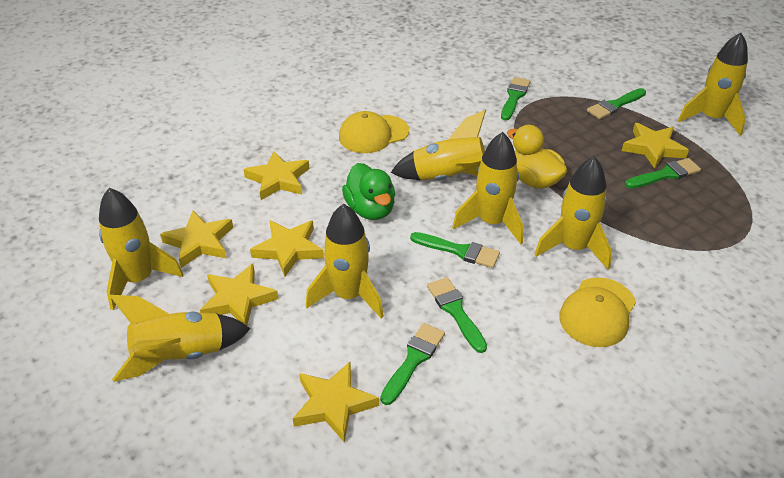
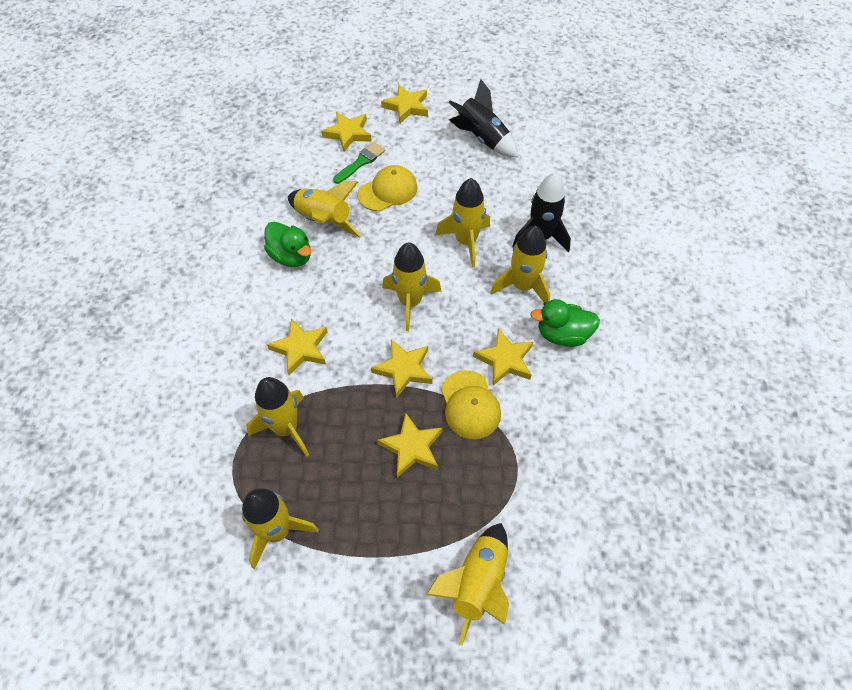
black rocket: 0 -> 2
green brush: 6 -> 1
green duck: 1 -> 2
yellow duck: 1 -> 0

